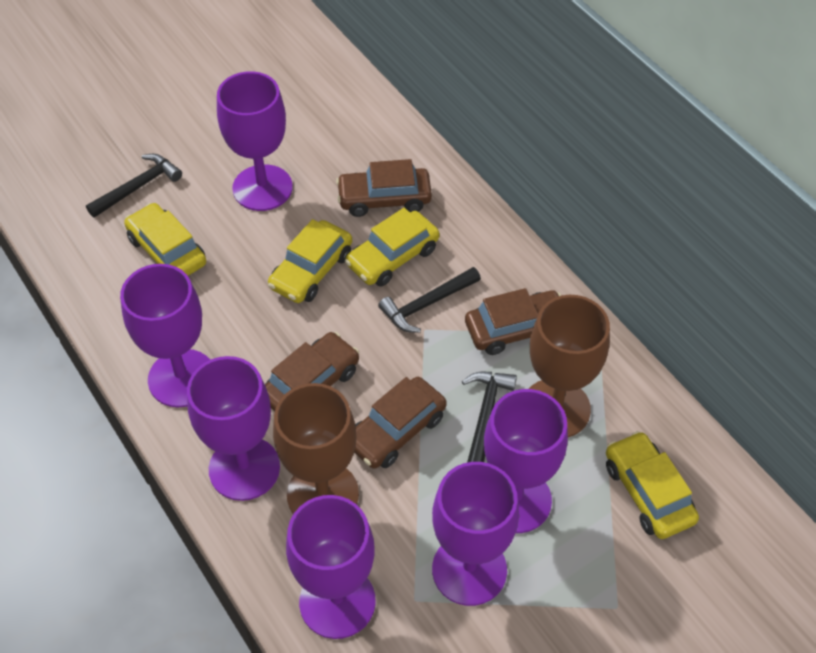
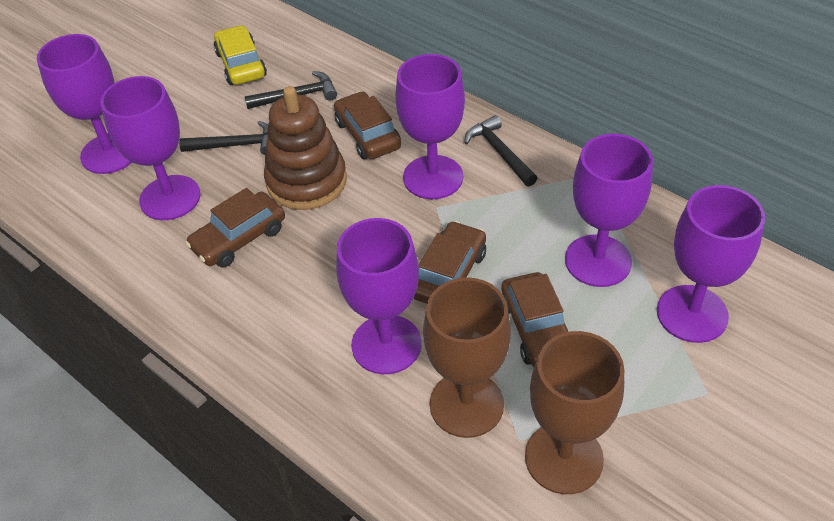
brown stacking toy: 0 -> 1
yellow car: 4 -> 1

